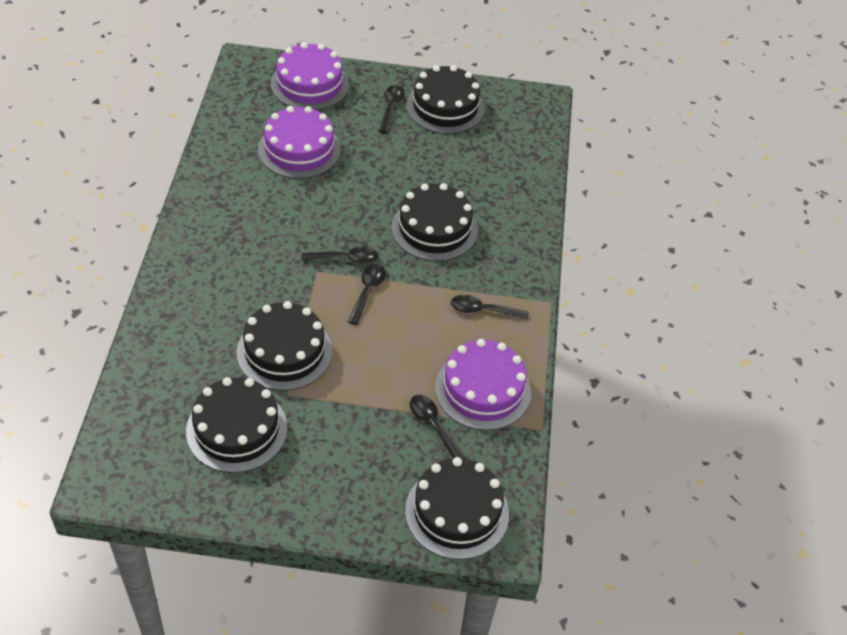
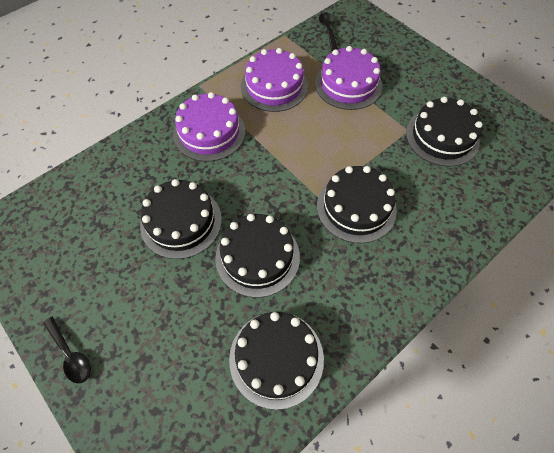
black spoon: 5 -> 2

